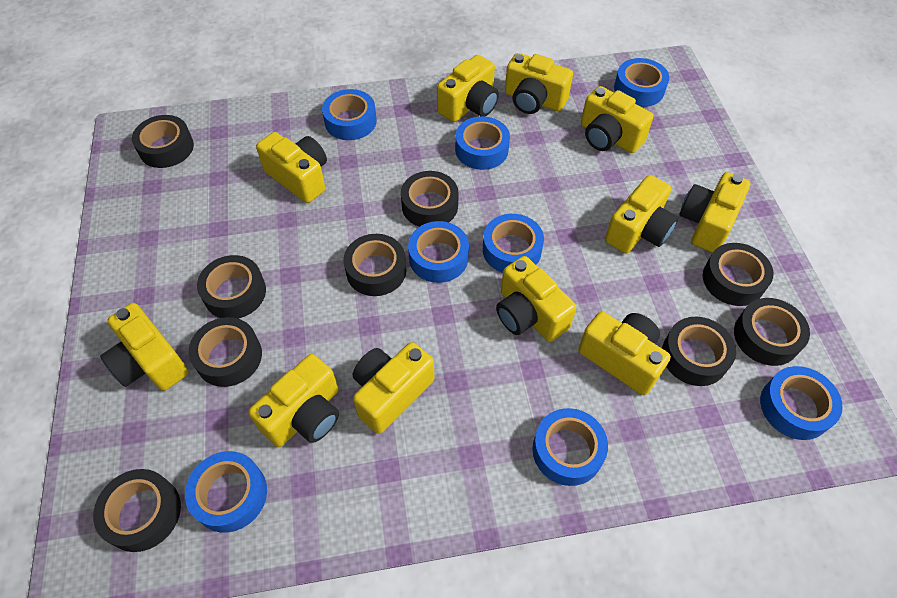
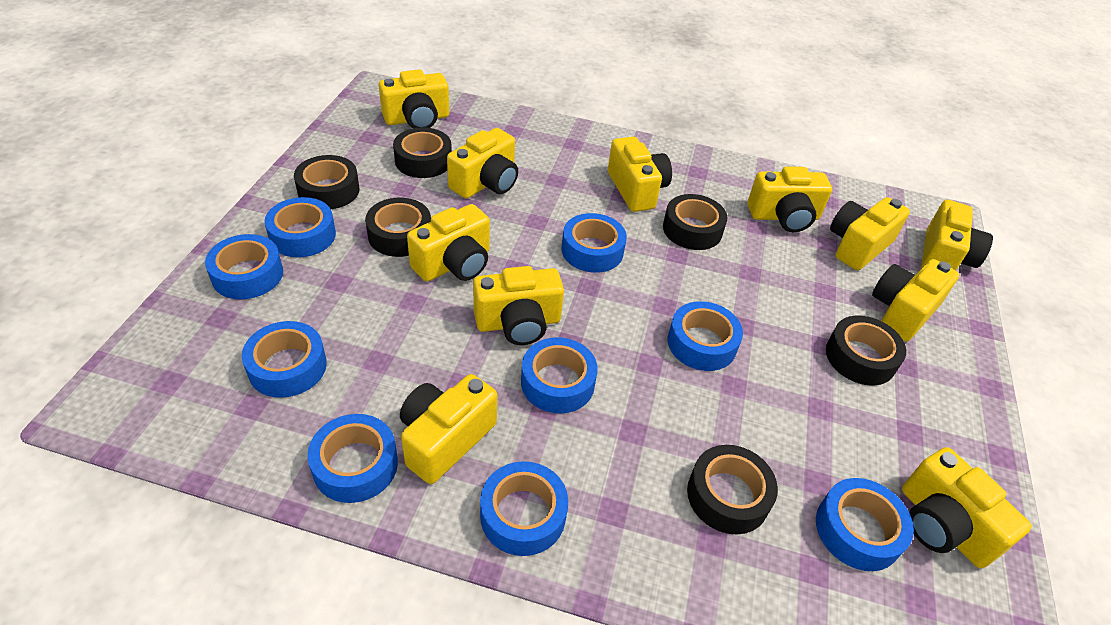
black tape: 9 -> 6
blue tape: 8 -> 9

